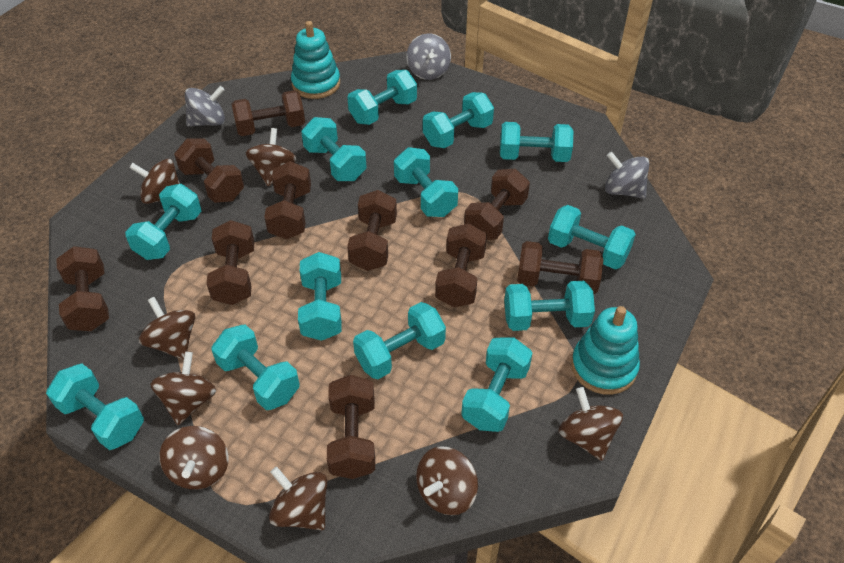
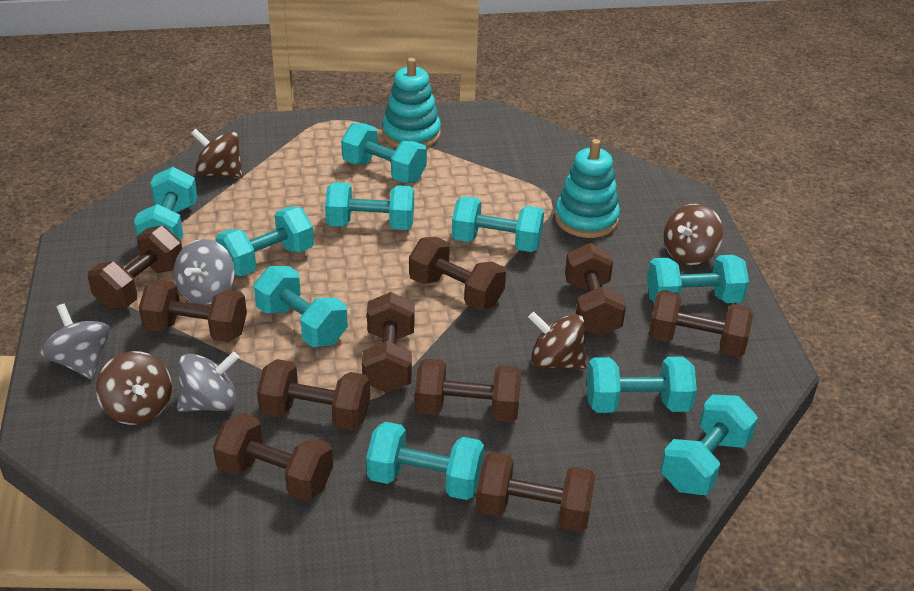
brown spinning top: 8 -> 4
turquoise dumbbell: 13 -> 10

